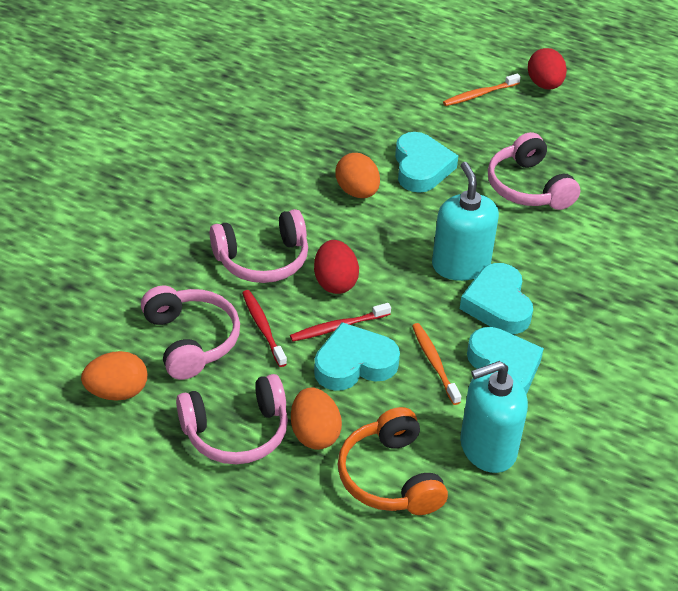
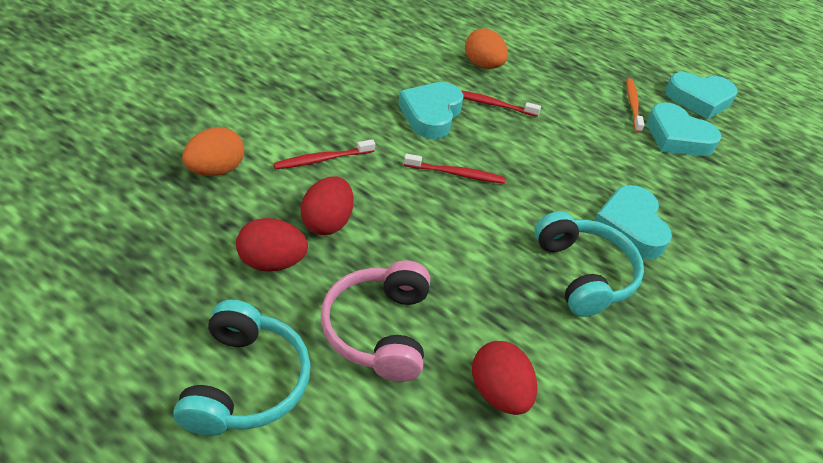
orange egg: 3 -> 2
orange headphones: 1 -> 0
orange toothbrush: 2 -> 1
pink headphones: 4 -> 1
red egg: 2 -> 3
red toothbrush: 2 -> 3
turquoise headphones: 0 -> 2
turquoise soap dispenser: 2 -> 0

